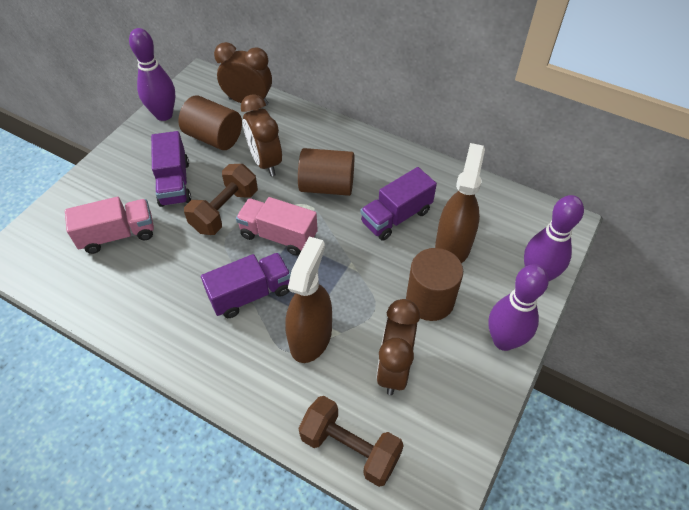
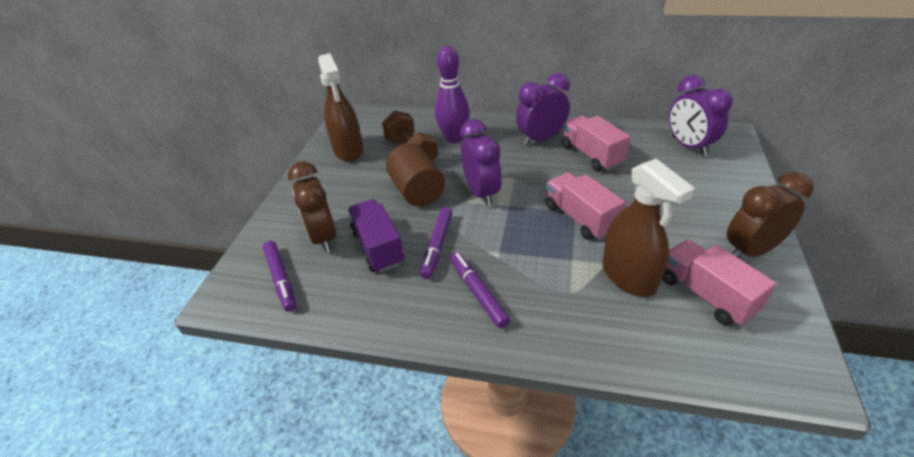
brown clock: 3 -> 2
brown cylinder: 3 -> 1
brown dumbbell: 2 -> 1
pink truck: 2 -> 3
purple bowling pin: 3 -> 1
purple clock: 0 -> 3
purple marker: 0 -> 3
purple truck: 3 -> 1

